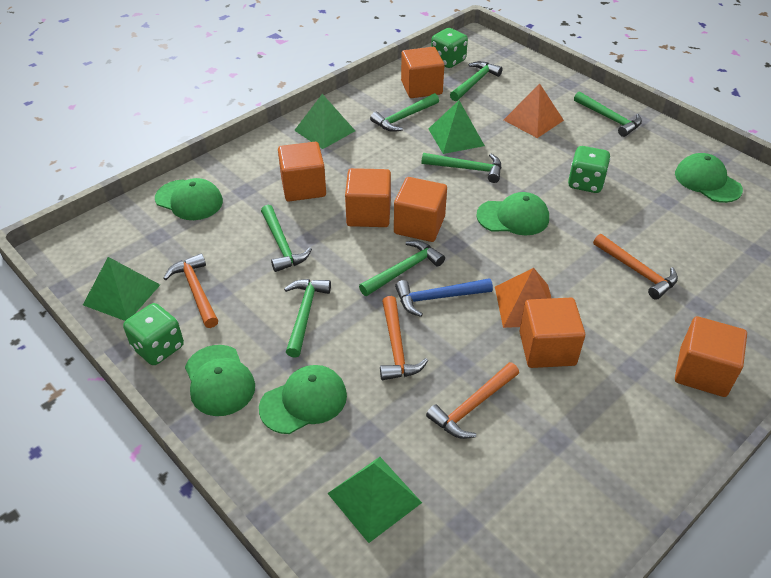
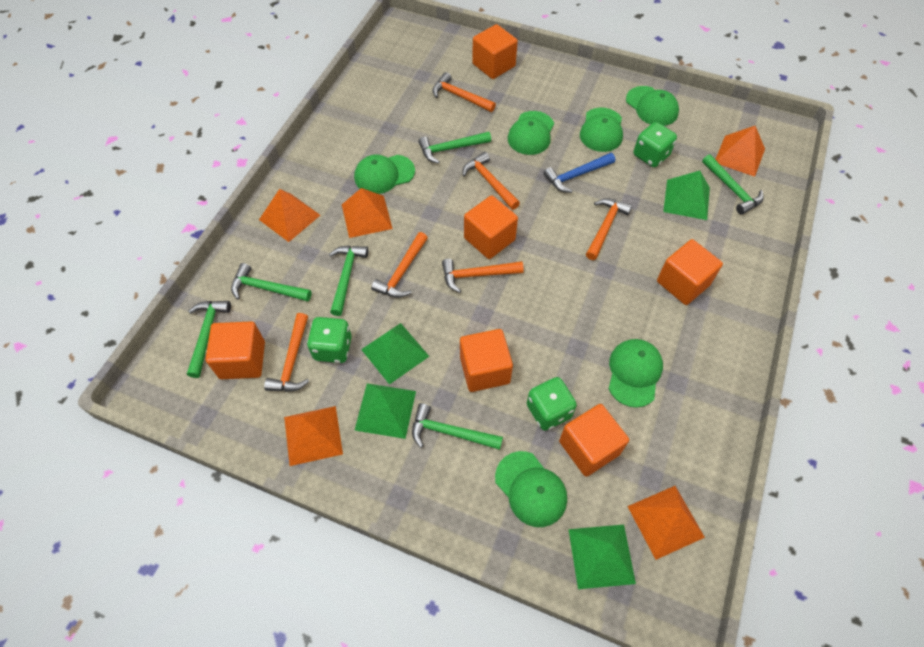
green cap: 5 -> 6
green hammer: 7 -> 6
orange hammer: 4 -> 6
orange pyramid: 2 -> 5

